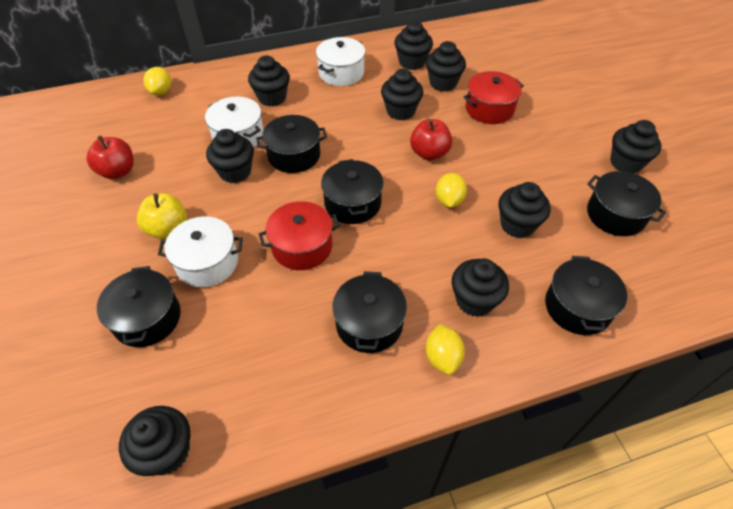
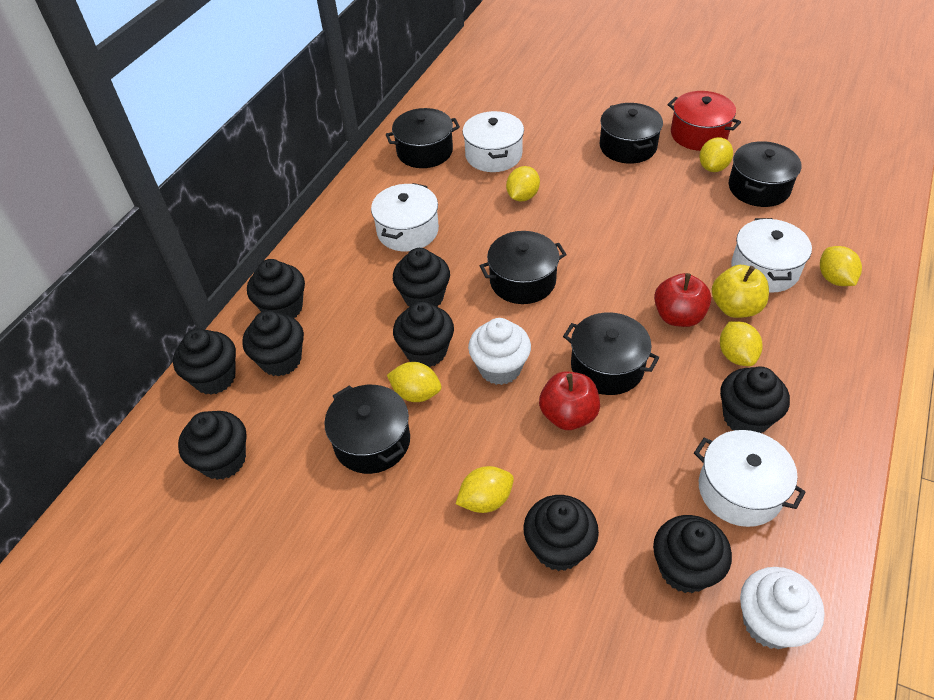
red pot: 2 -> 1
white cupcake: 0 -> 2
white pot: 3 -> 4
yellow lemon: 3 -> 6

